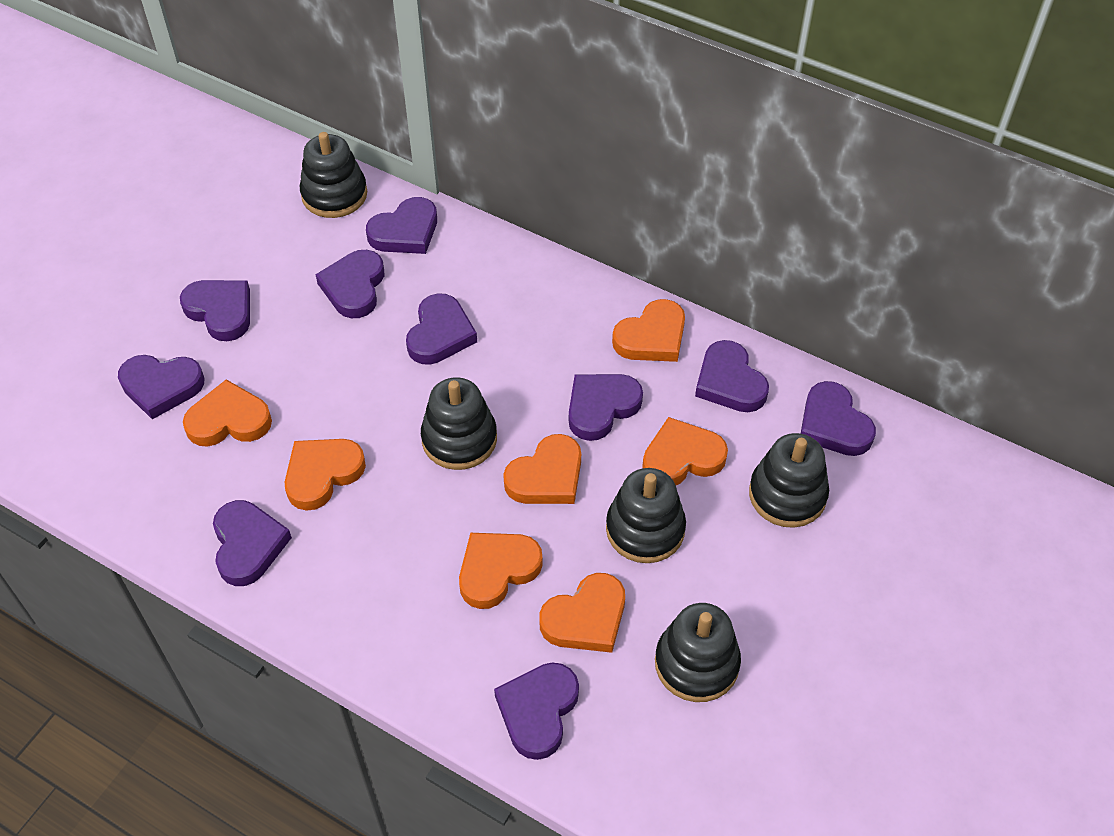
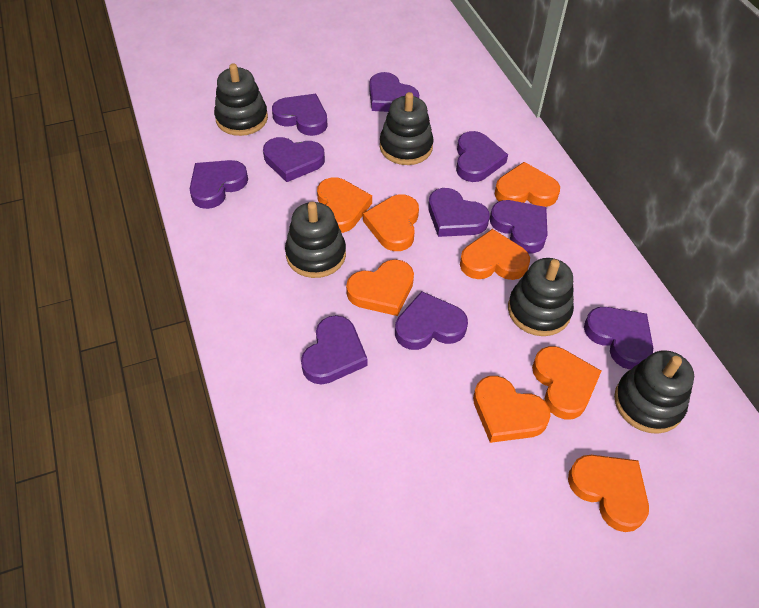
orange heart: 7 -> 8

